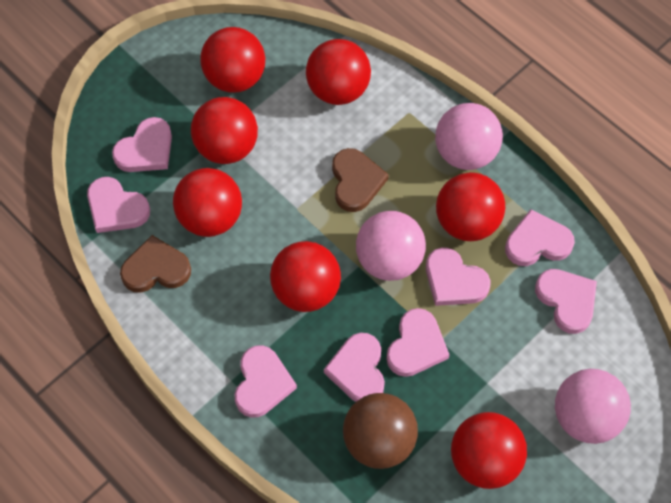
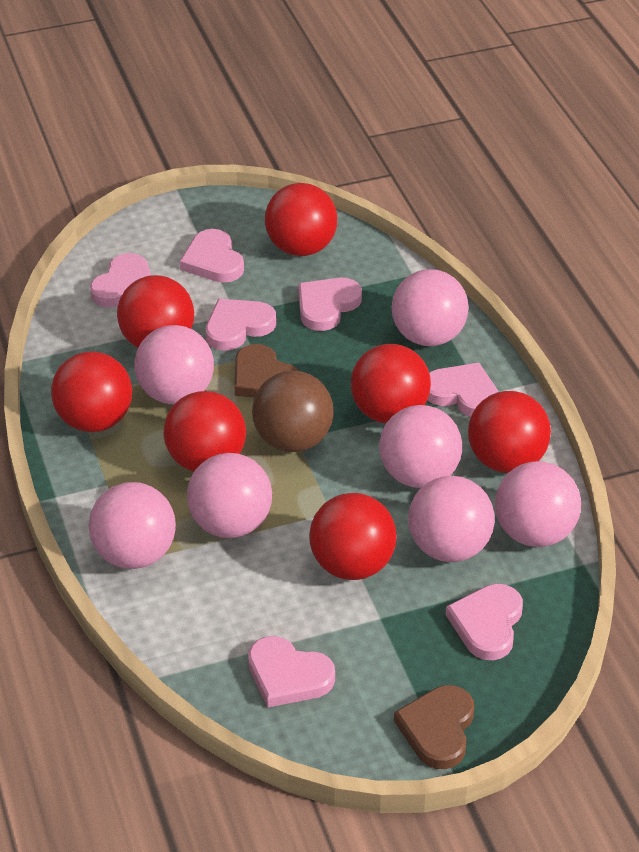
pink ball: 3 -> 7
pink heart: 8 -> 7

